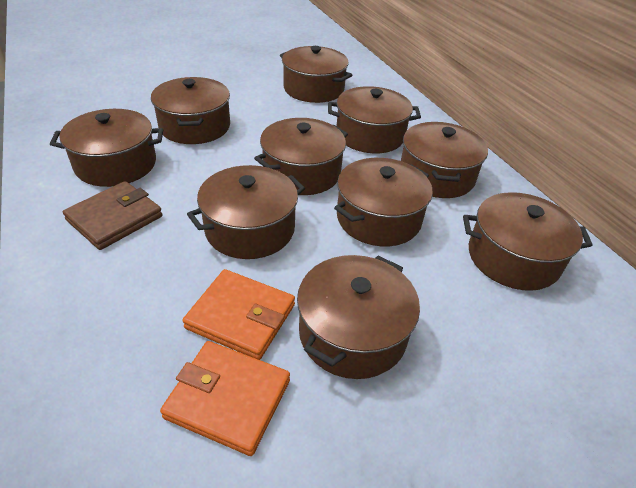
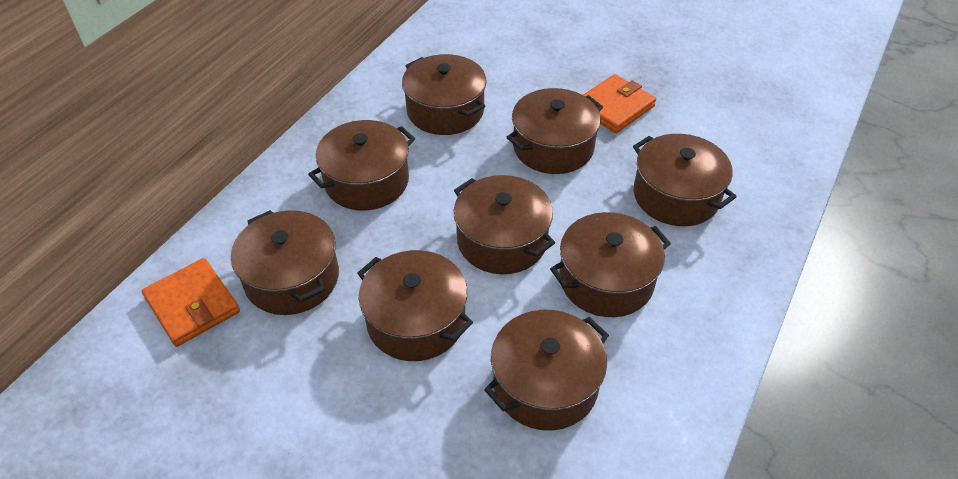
brown pot: 10 -> 9
brown wallet: 1 -> 0

